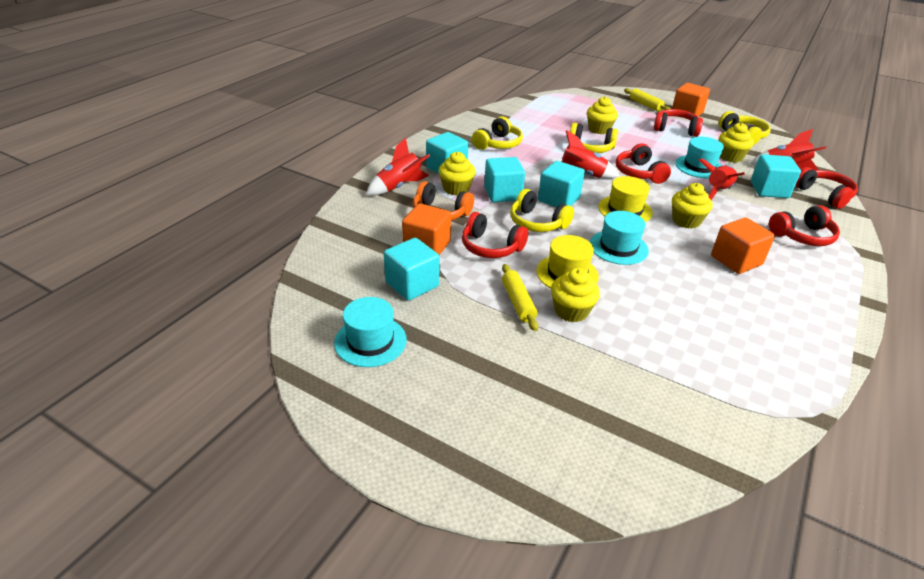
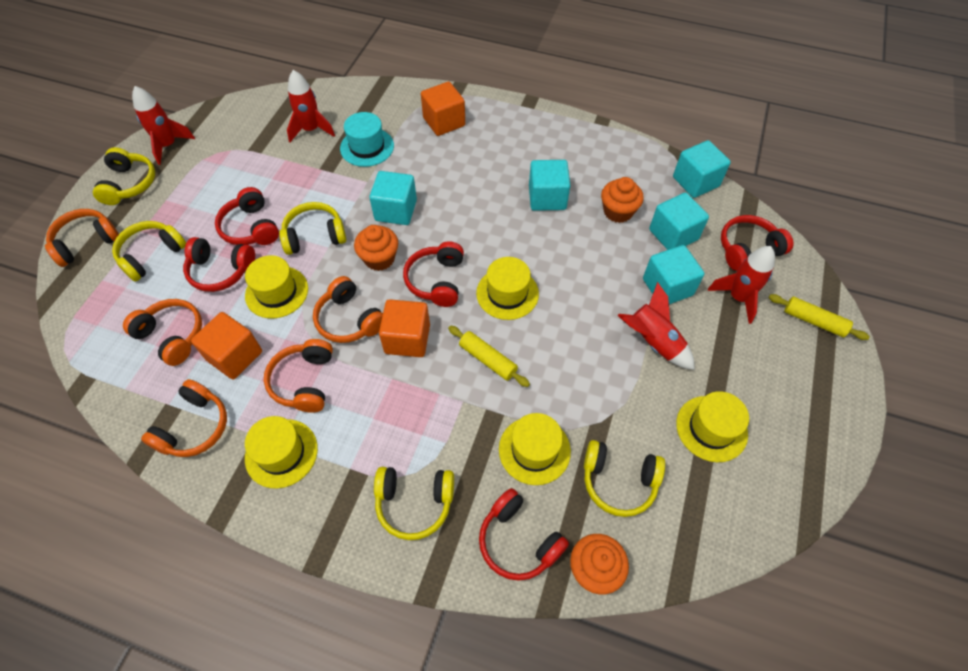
orange cupcake: 0 -> 3
orange headphones: 1 -> 5
turquoise hat: 3 -> 1
yellow cupcake: 5 -> 0
yellow hat: 2 -> 5
yellow headphones: 4 -> 5

